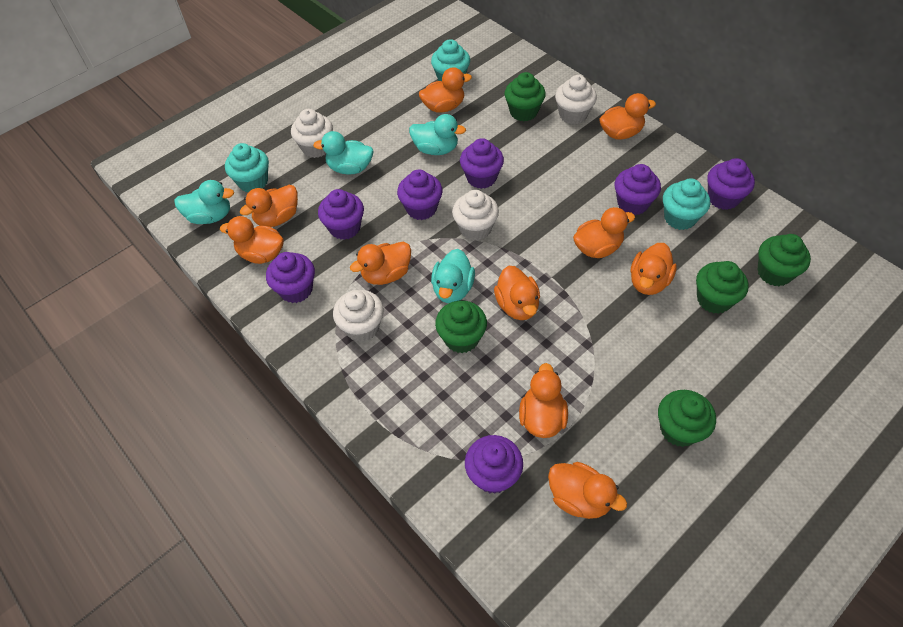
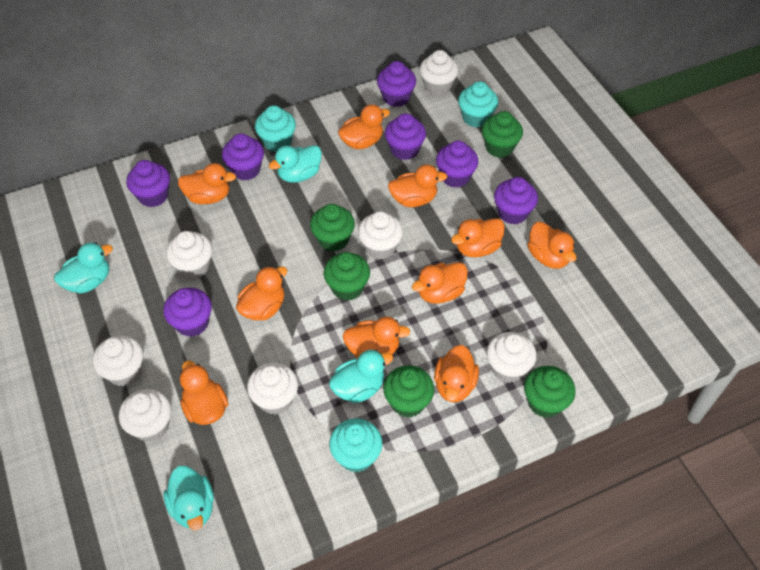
white cupcake: 4 -> 7

